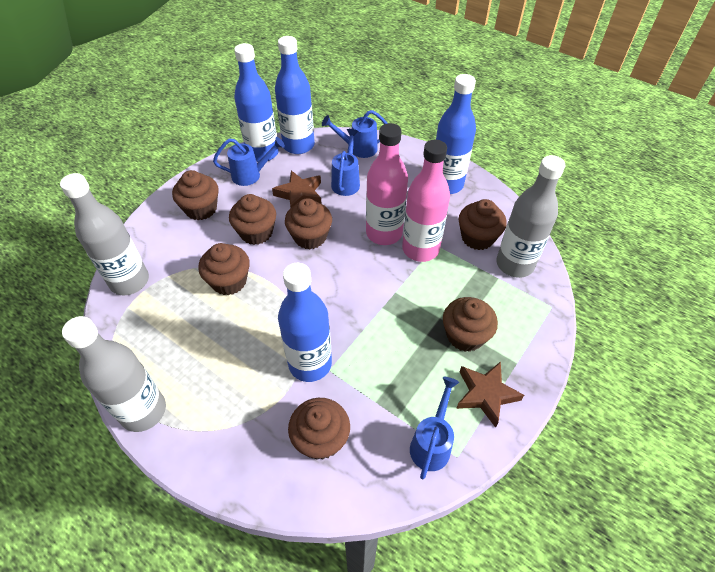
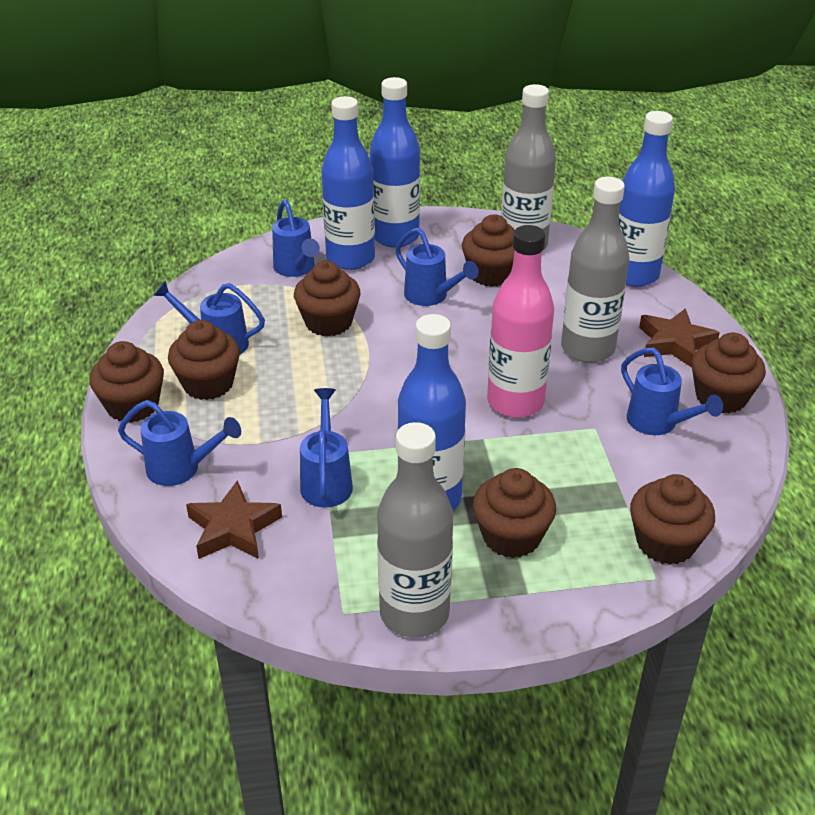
blue watering can: 4 -> 6
pink bottle: 2 -> 1

